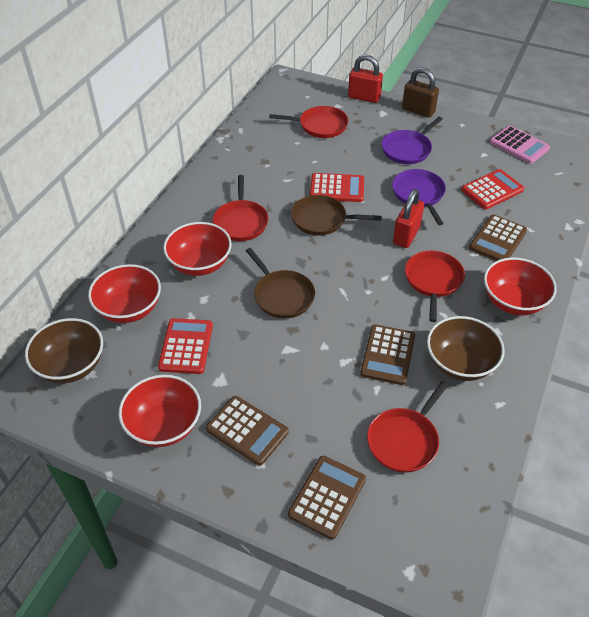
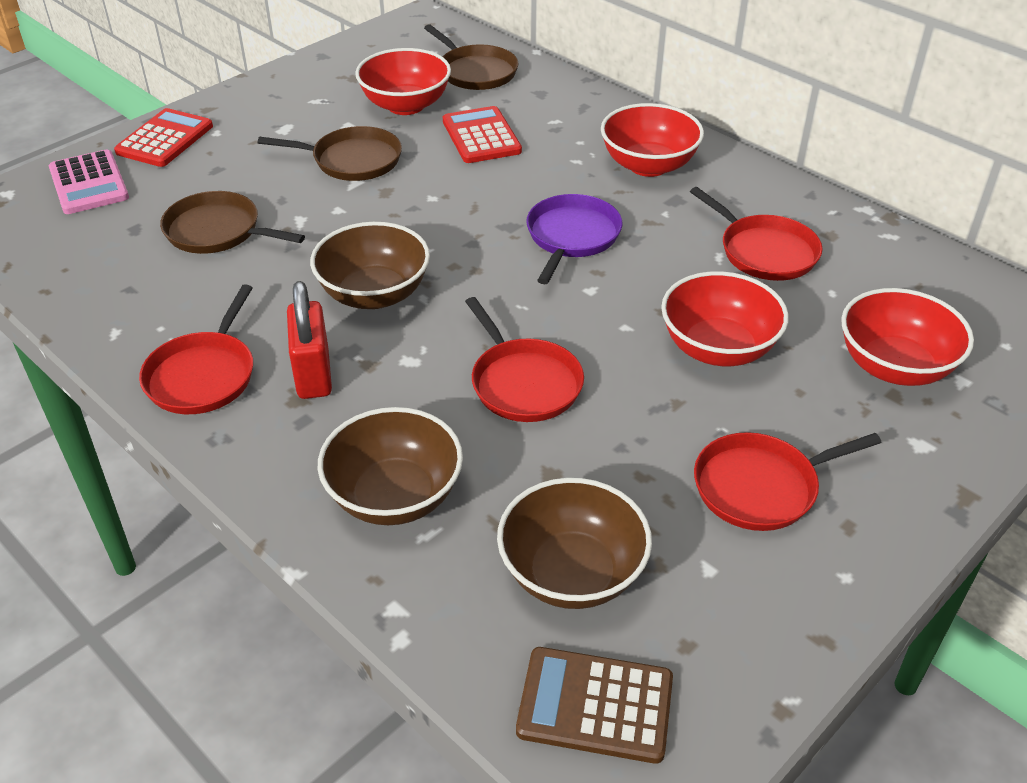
brown bowl: 2 -> 3
brown calculator: 4 -> 1
brown padlock: 1 -> 0
brown pan: 2 -> 3
purple pan: 2 -> 1
red calculator: 3 -> 2
red padlock: 2 -> 1

